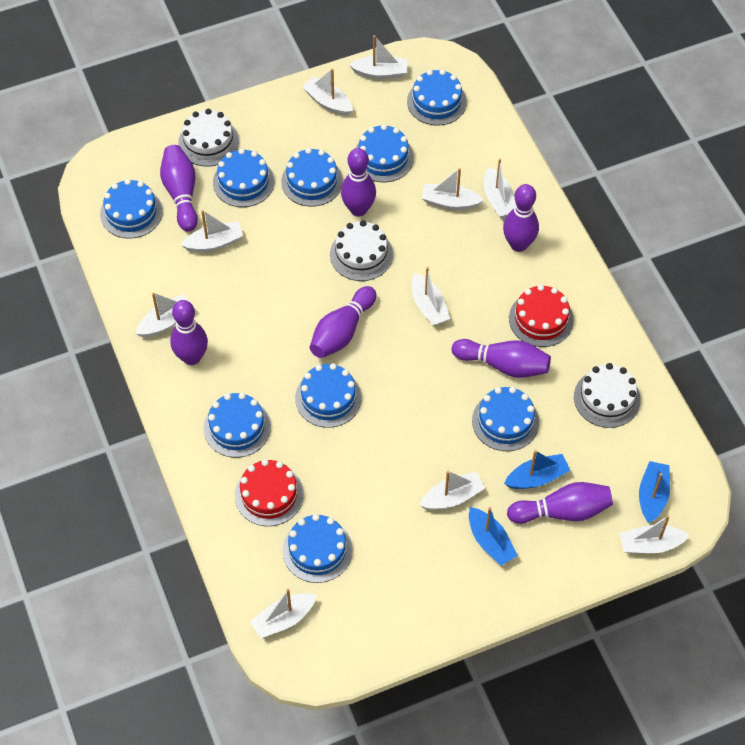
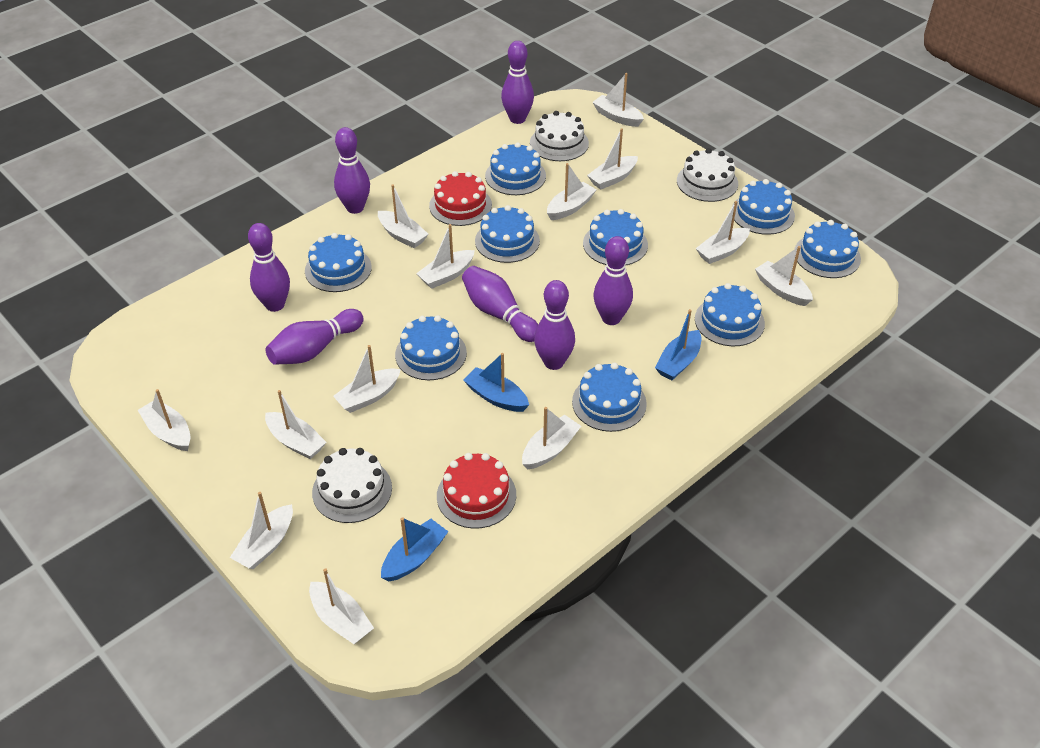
white boat: 10 -> 13

